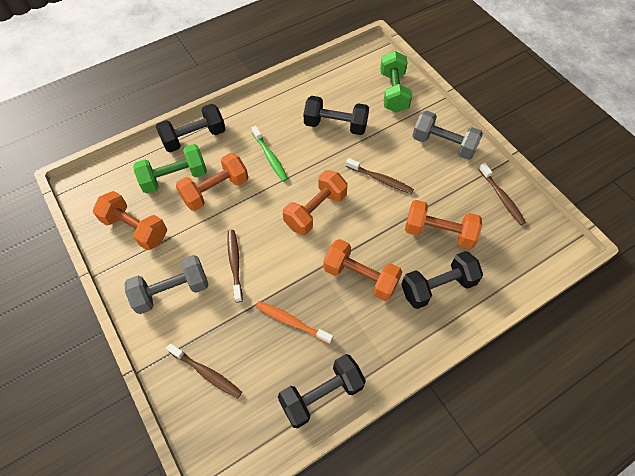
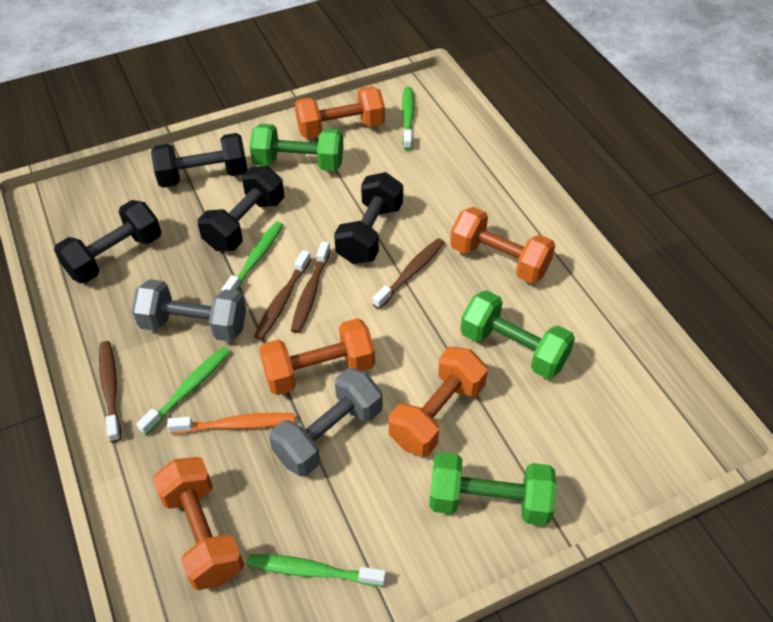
green dumbbell: 2 -> 3
green toothbrush: 1 -> 4

